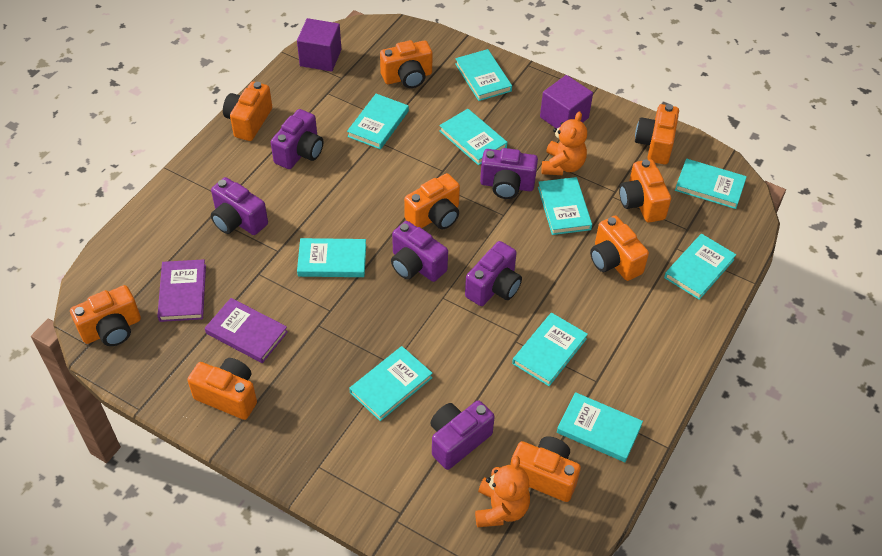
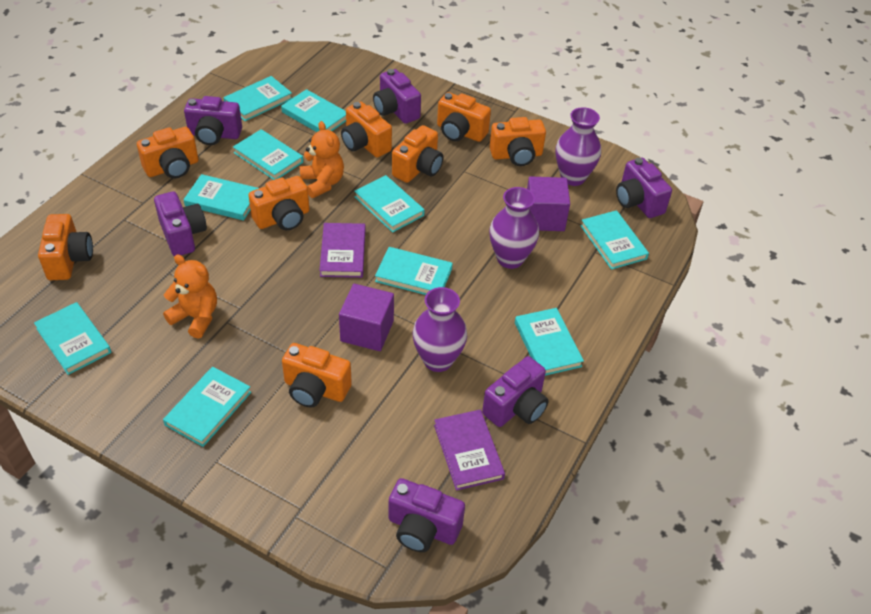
orange camera: 9 -> 8
purple vase: 0 -> 3

